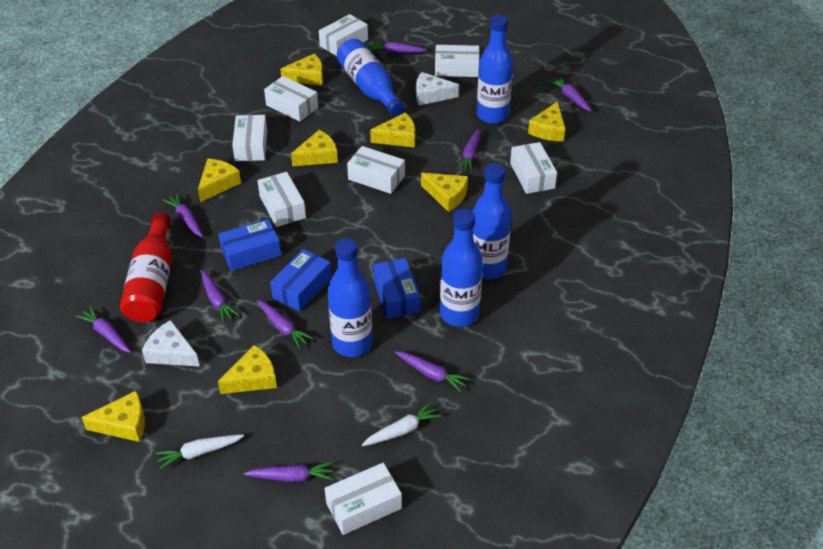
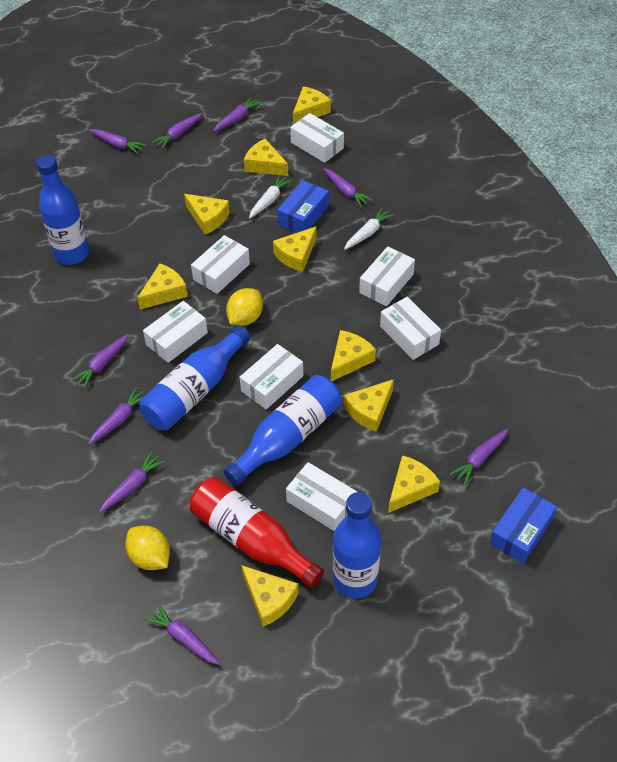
blue bottle: 5 -> 4
blue box: 3 -> 2
white box: 8 -> 7
white cheese: 2 -> 0
yellow cheese: 8 -> 9
yellow lemon: 0 -> 2

